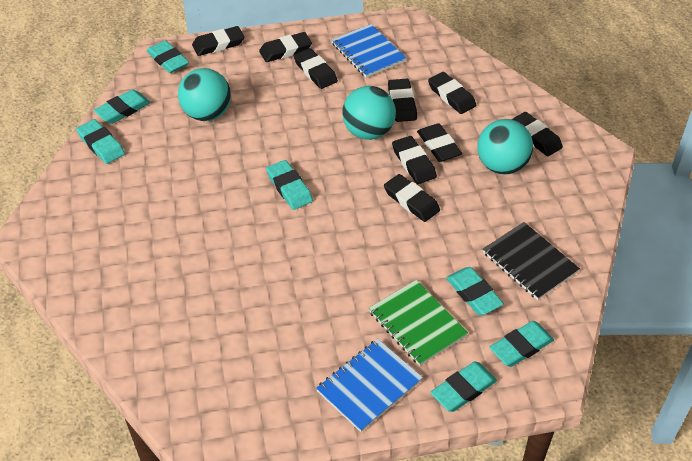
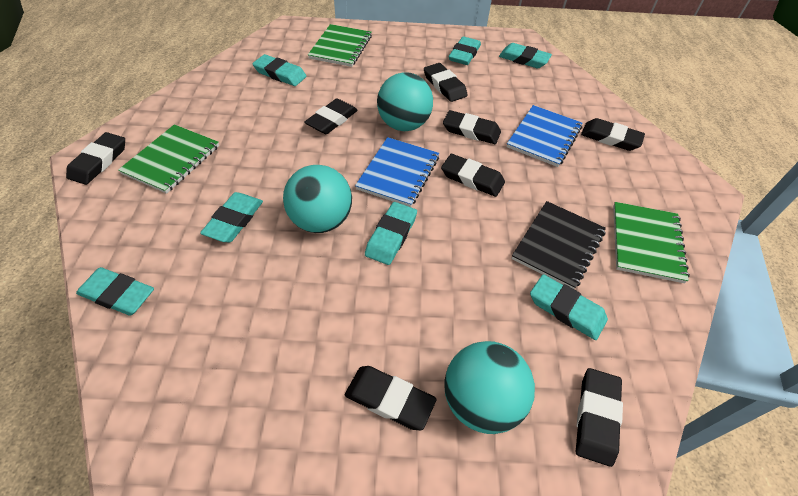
black eraser: 9 -> 8
green notebook: 1 -> 3

